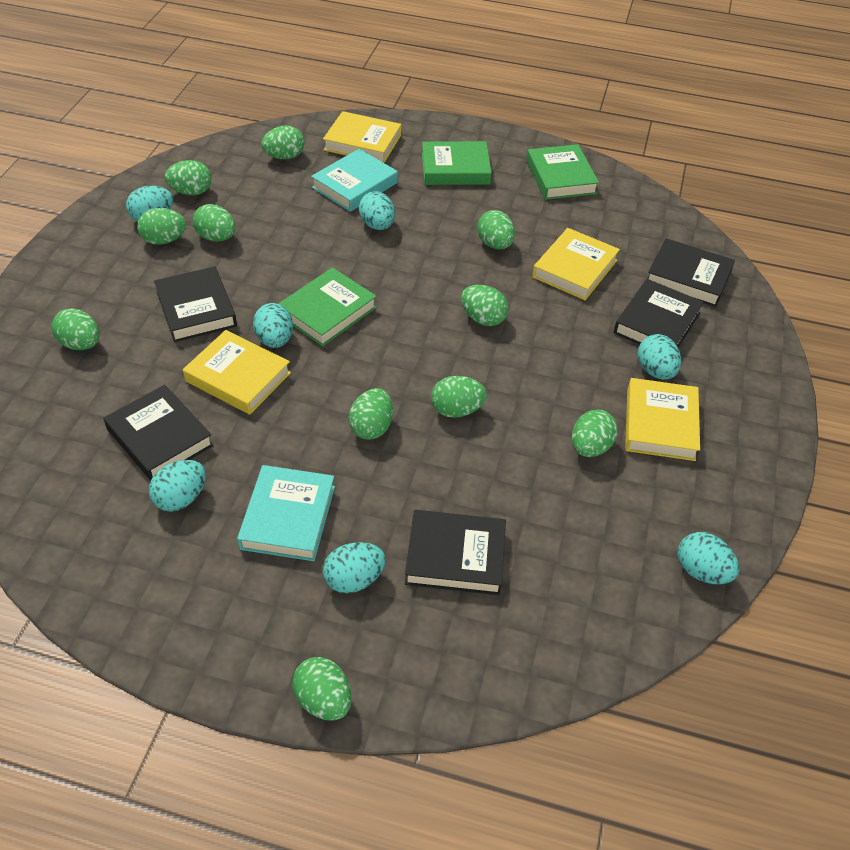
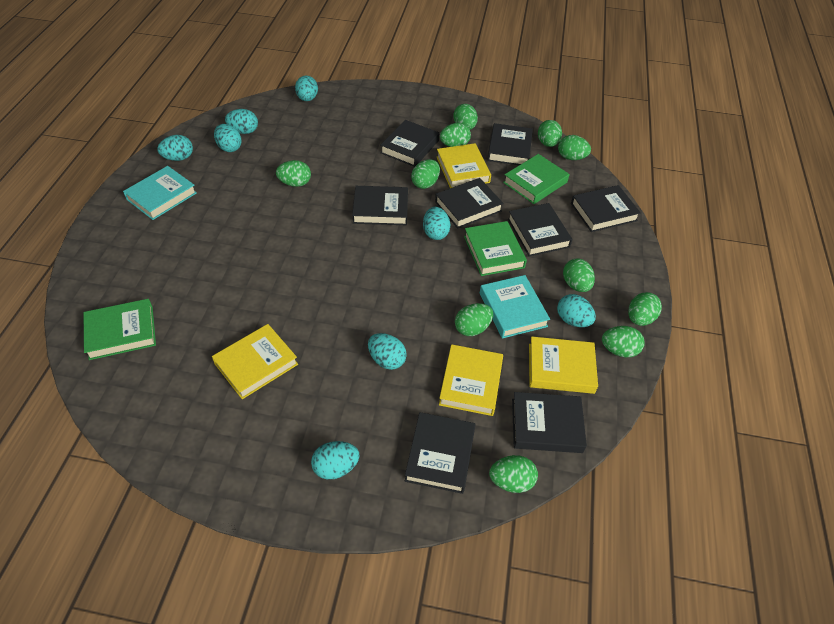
black book: 5 -> 8
turquoise egg: 7 -> 8

